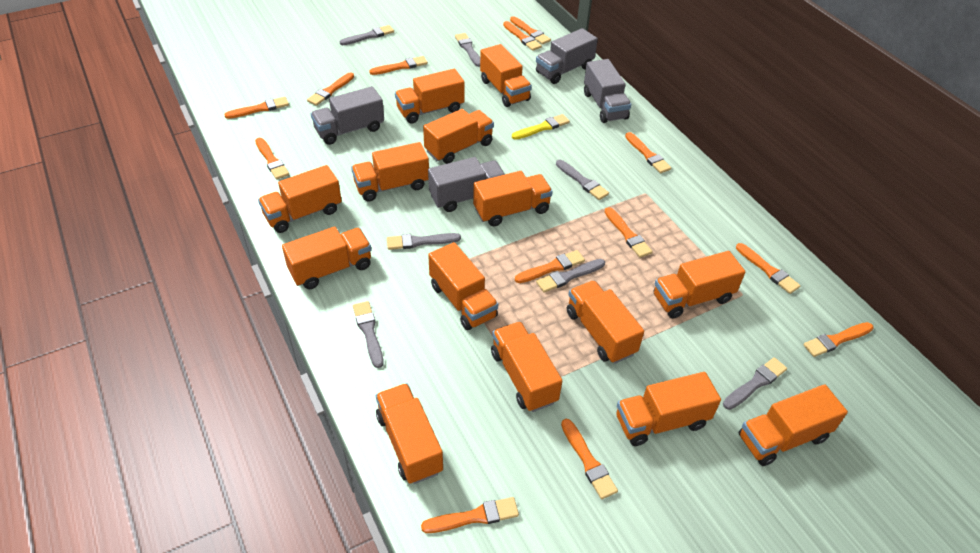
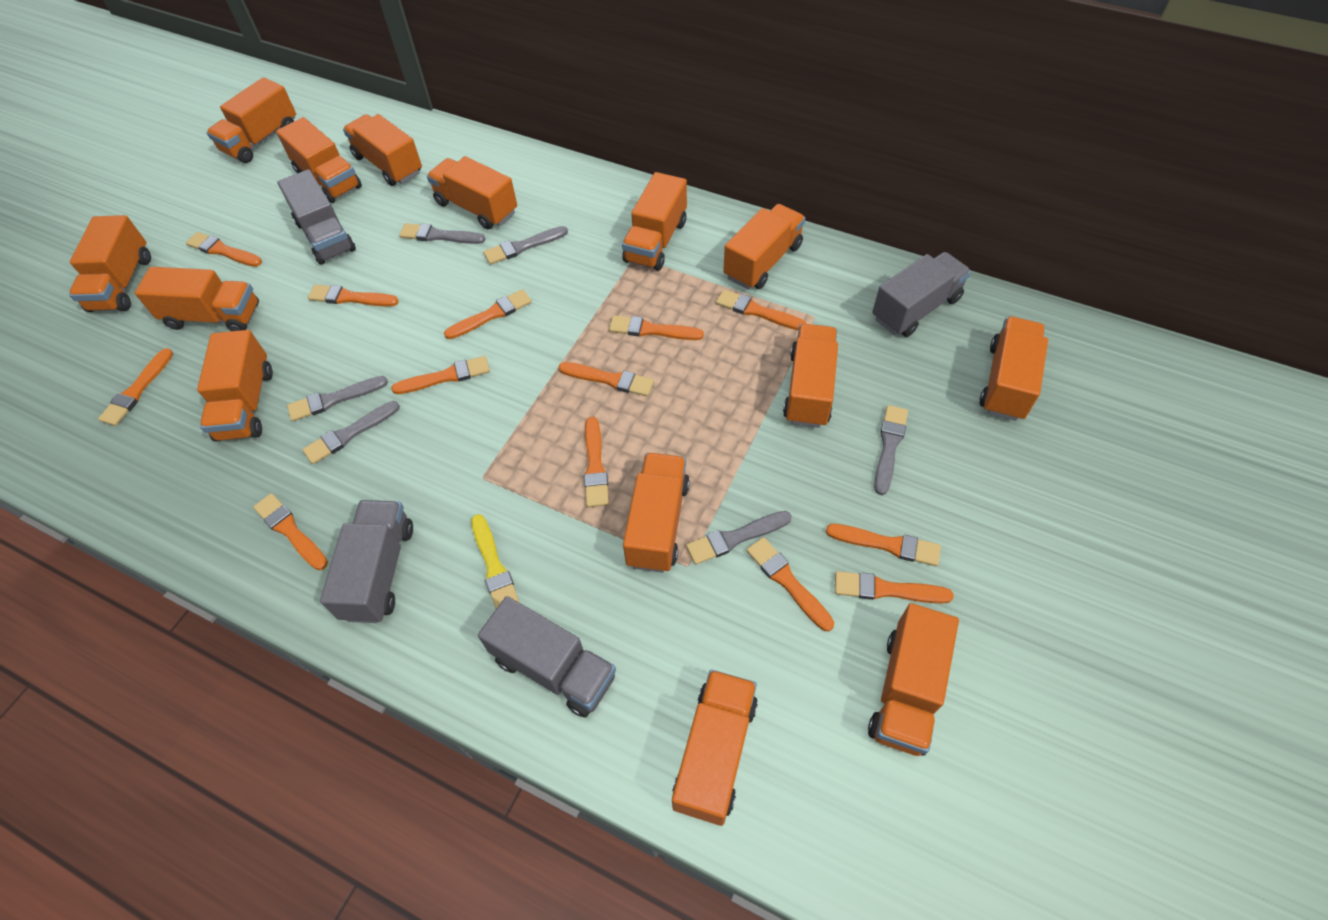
grey brush: 7 -> 6

